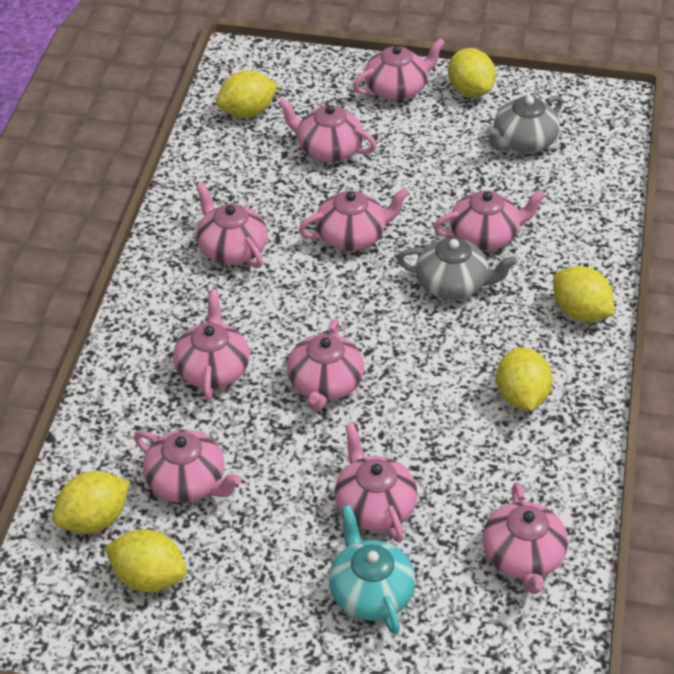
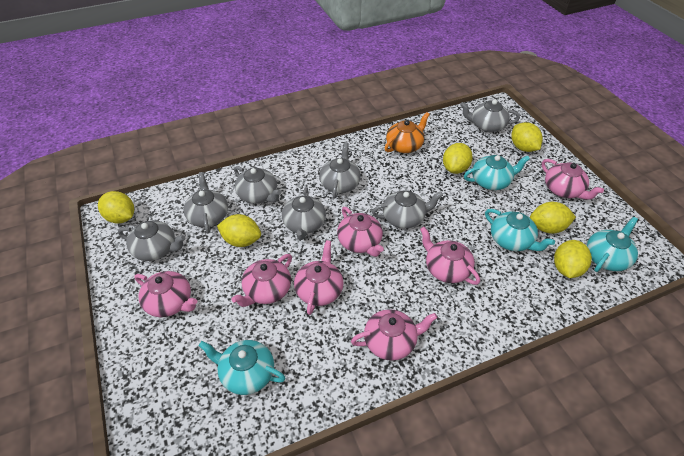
grey teapot: 2 -> 7
orange teapot: 0 -> 1
pink teapot: 10 -> 7
turquoise teapot: 1 -> 4

